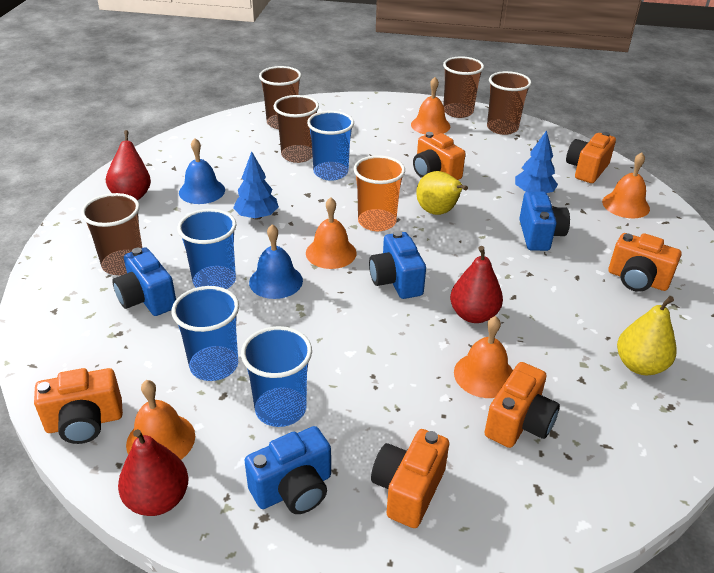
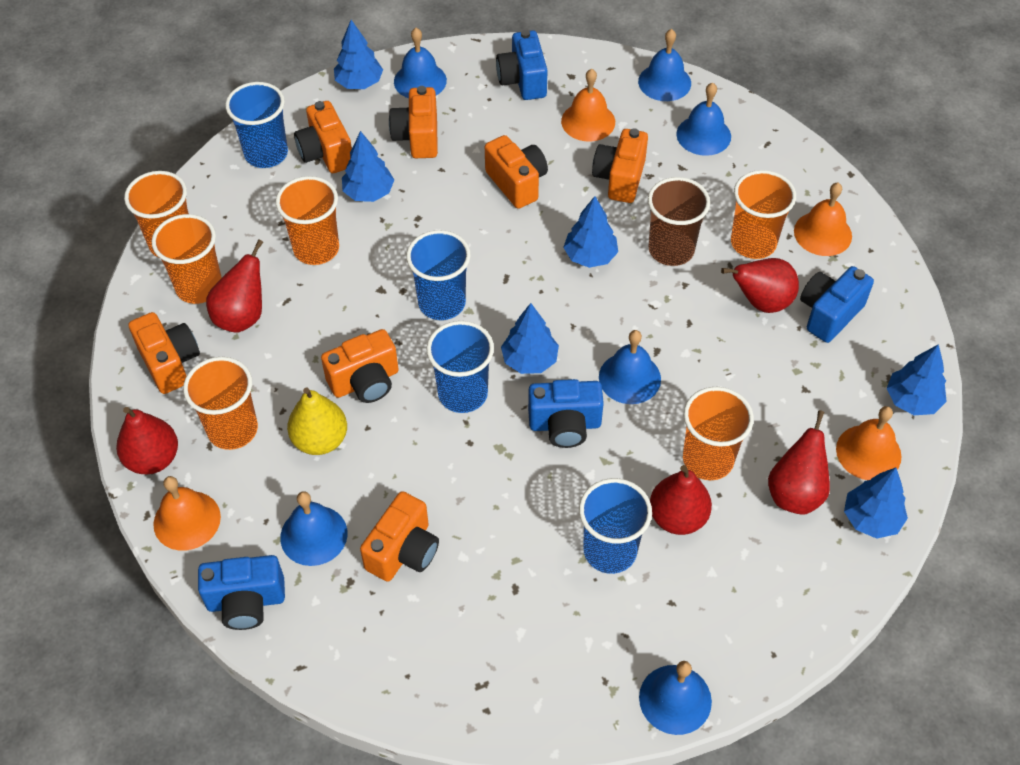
blue bell: 2 -> 6
blue tree: 2 -> 6
brown cup: 5 -> 1
orange bell: 5 -> 4
orange camera: 6 -> 7
orange cup: 1 -> 6
red pear: 3 -> 5
yellow pear: 2 -> 1

